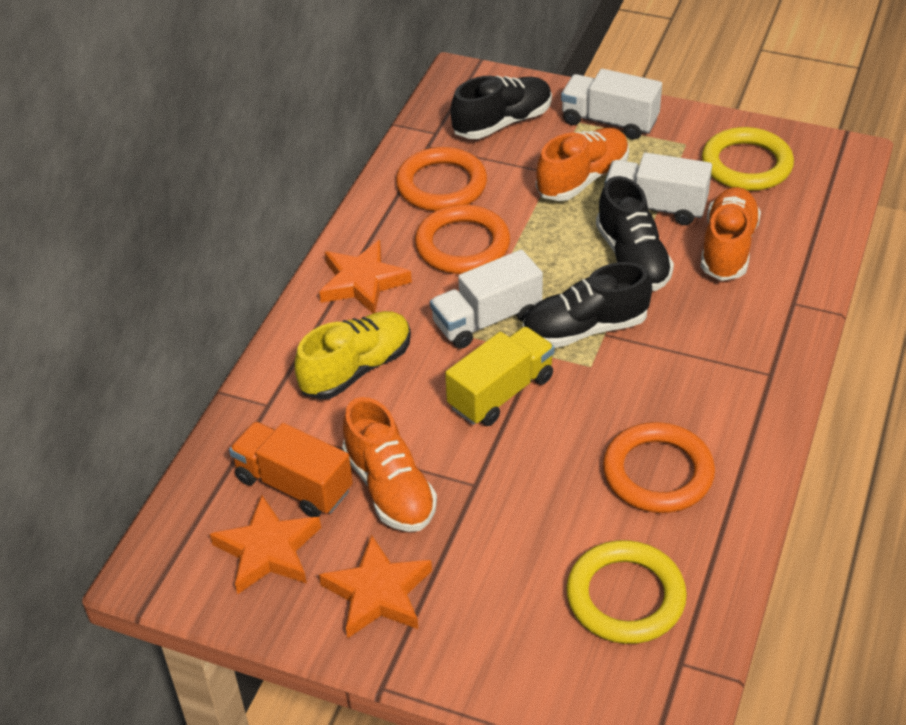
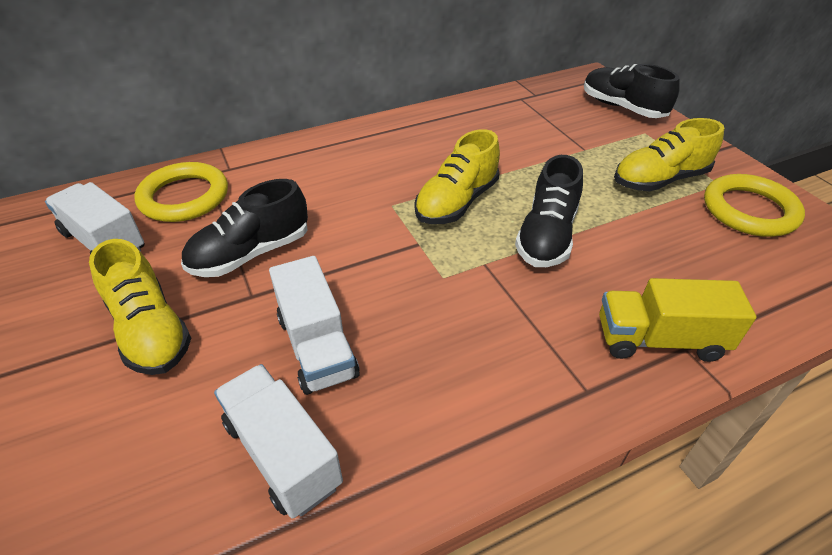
orange ring: 3 -> 0
orange shoe: 3 -> 0
orange star: 3 -> 0
orange truck: 1 -> 0
yellow shoe: 1 -> 3

